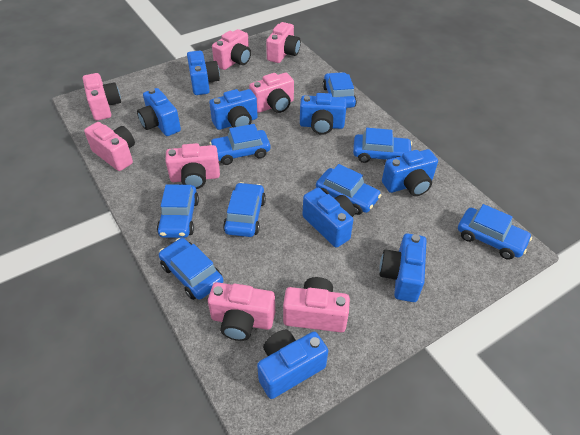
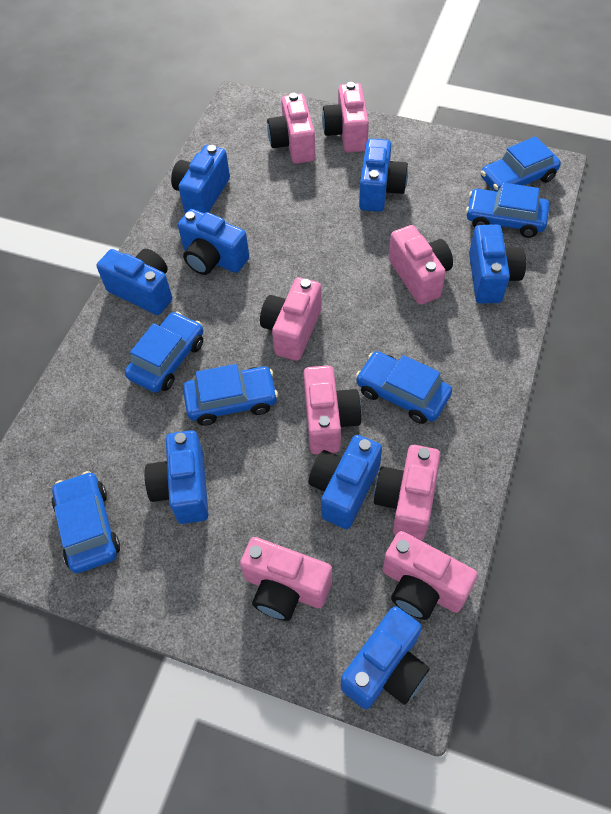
blue car: 8 -> 6

